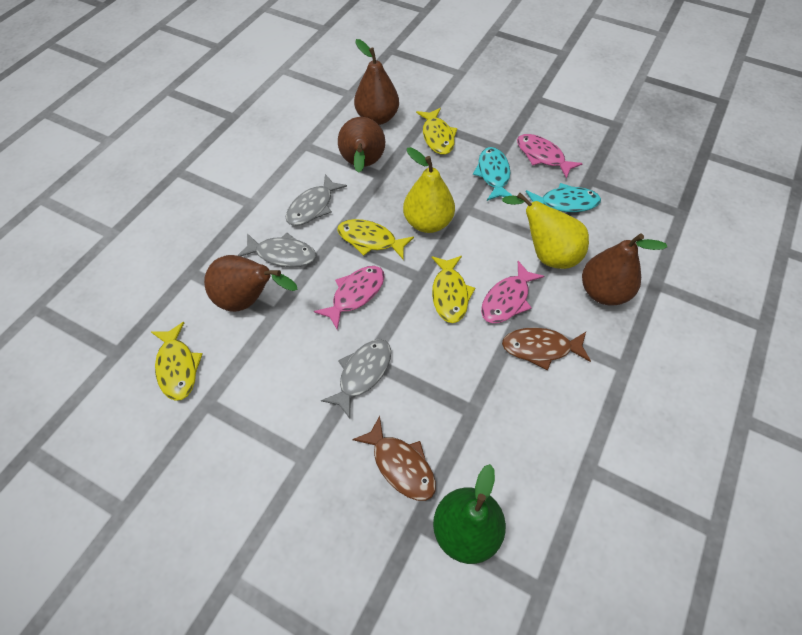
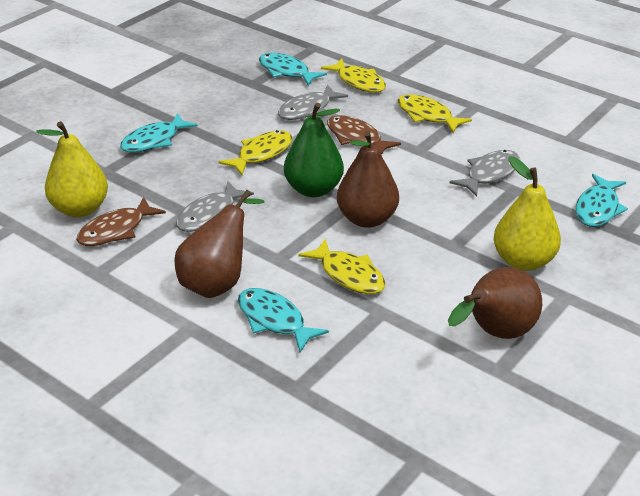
brown pear: 4 -> 3
pink fish: 3 -> 0
turquoise fish: 2 -> 4

